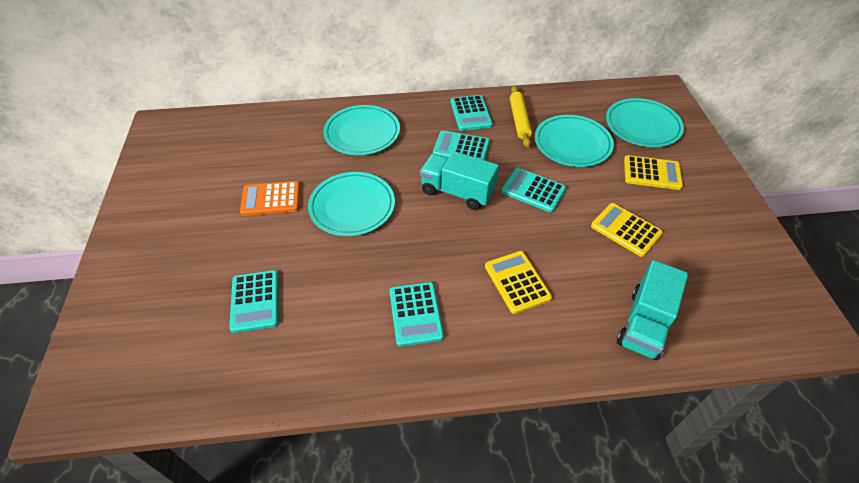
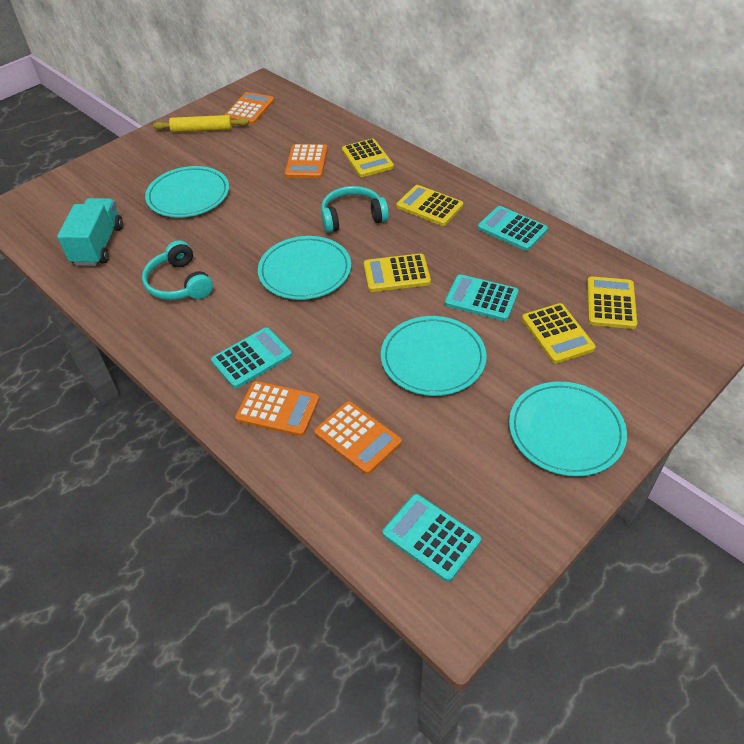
orange calculator: 1 -> 4
turquoise calculator: 5 -> 4
turquoise headphones: 0 -> 2
turquoise truck: 2 -> 1
yellow calculator: 3 -> 5

